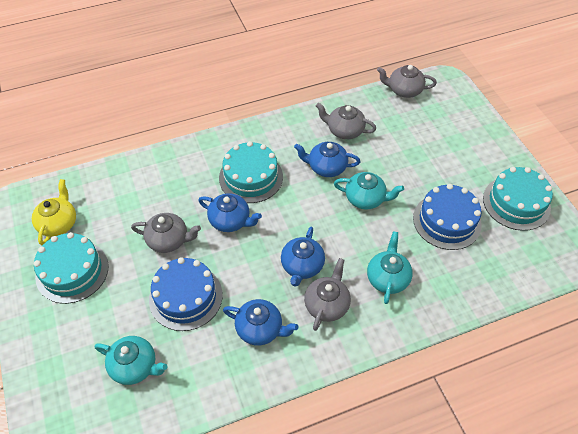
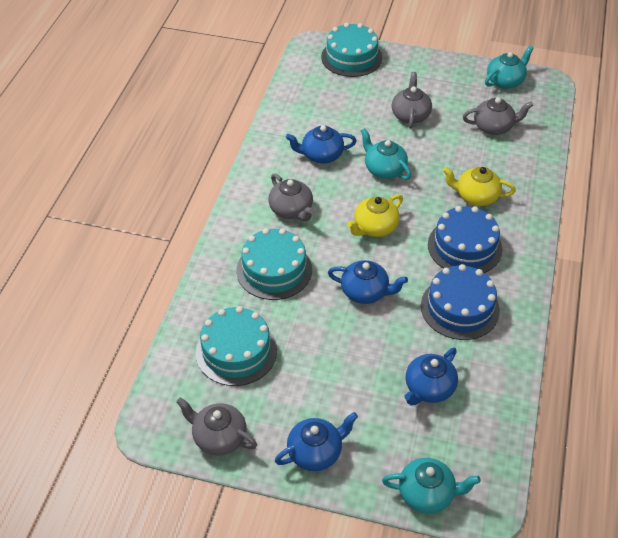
yellow teapot: 1 -> 2

